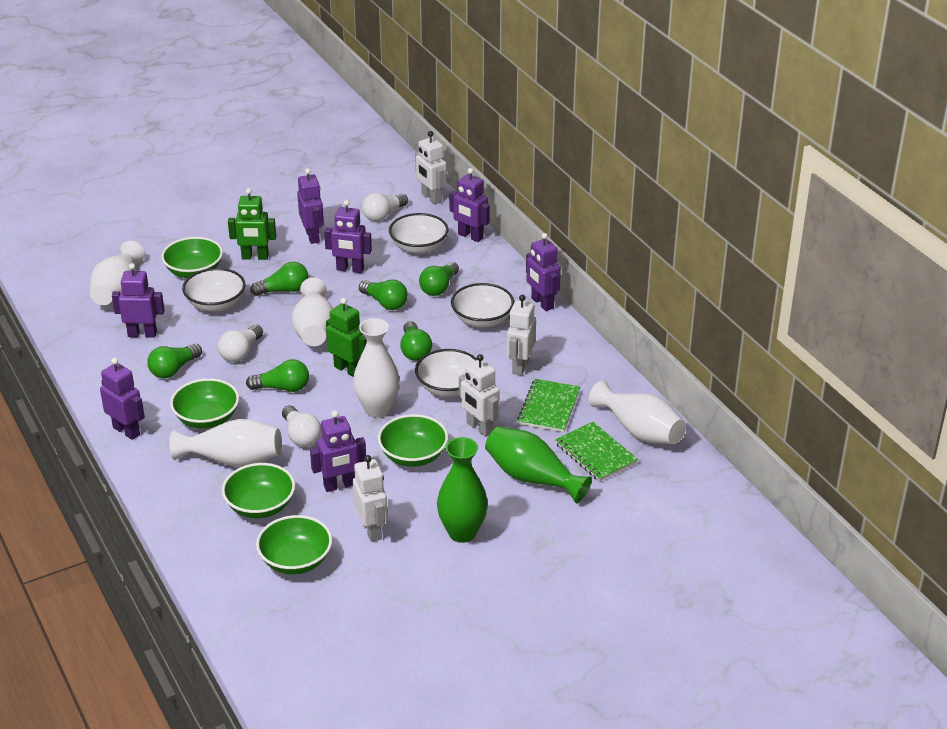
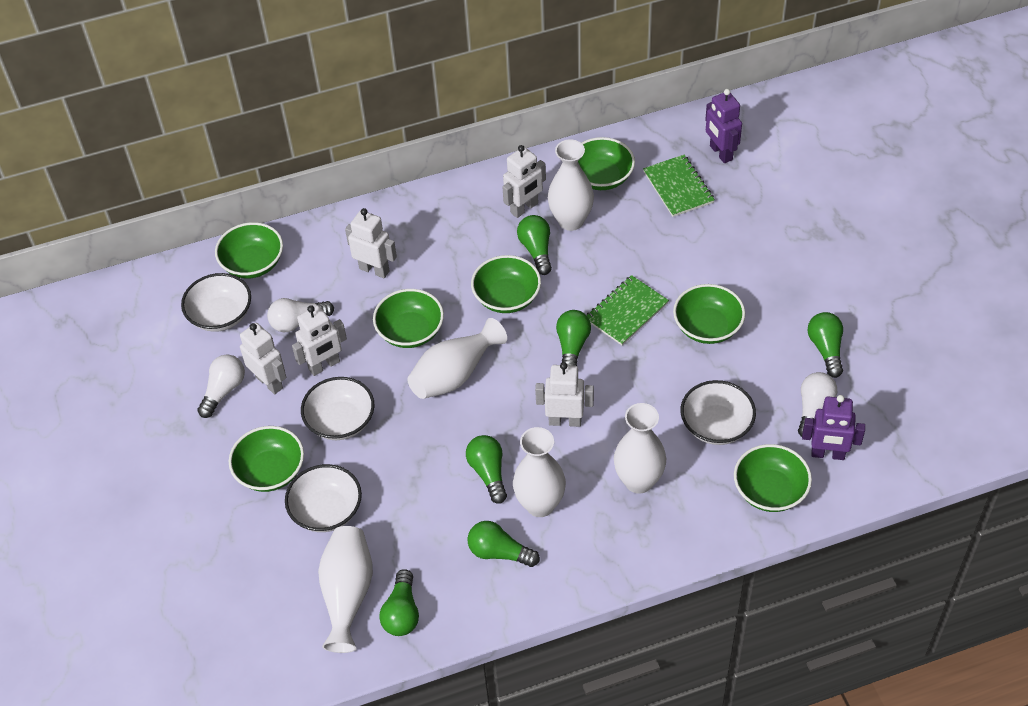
green bowl: 5 -> 7
green robot: 2 -> 0
green vase: 2 -> 0
purple robot: 7 -> 2
white robot: 4 -> 5

